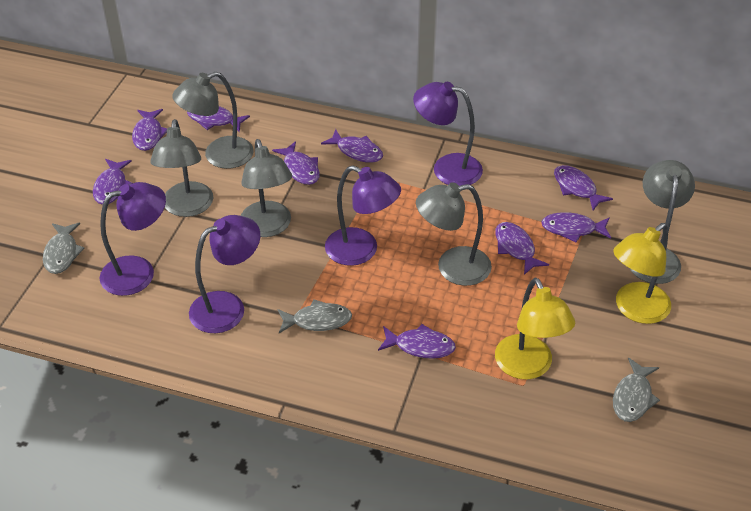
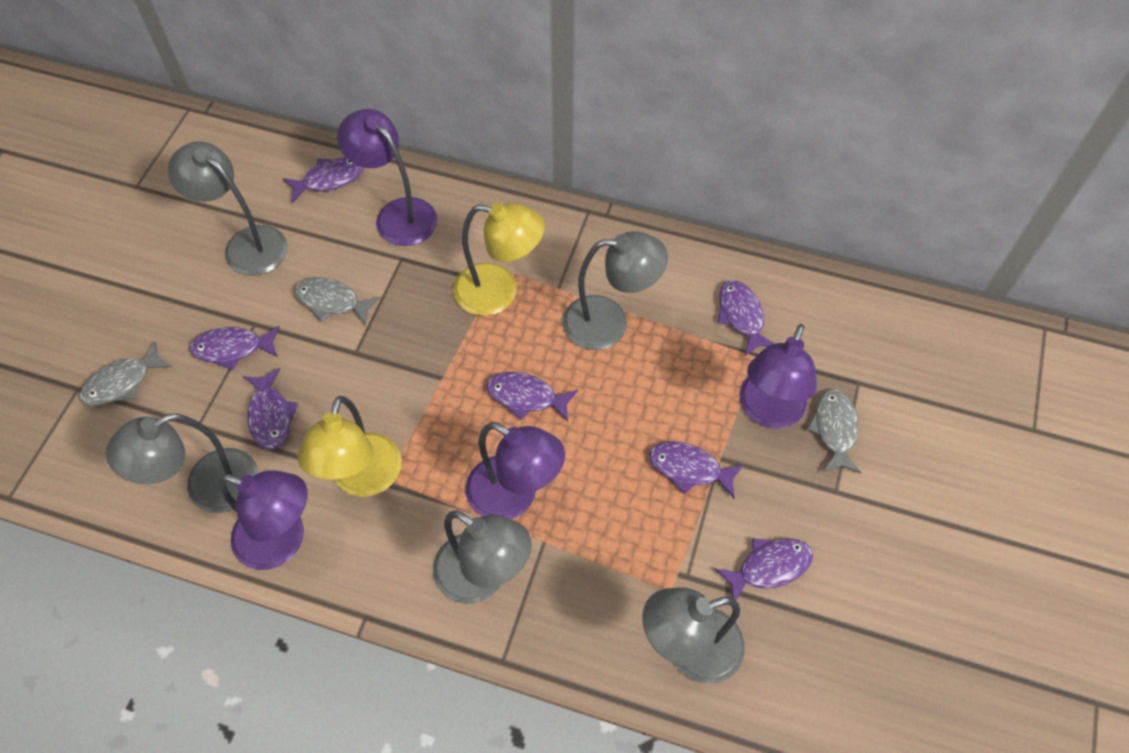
purple fish: 9 -> 7

